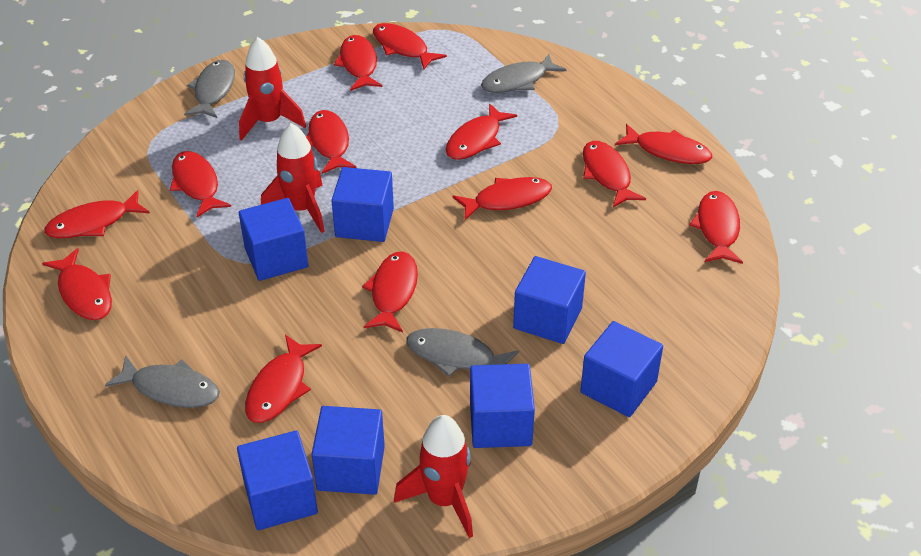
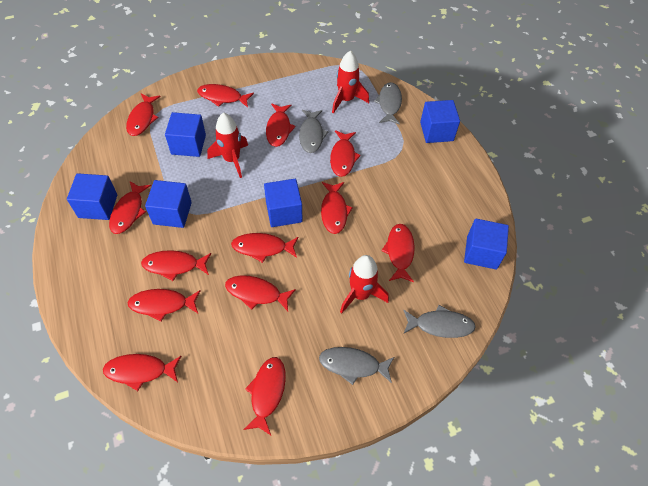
blue cube: 7 -> 6

